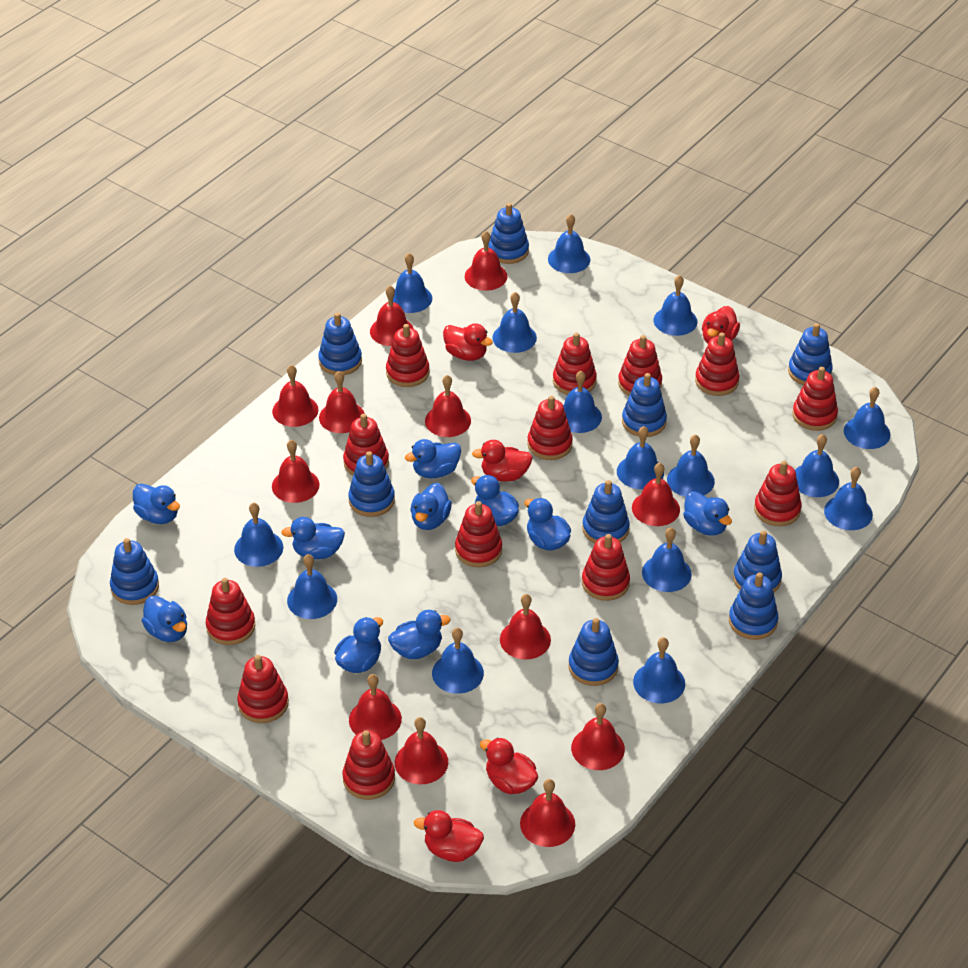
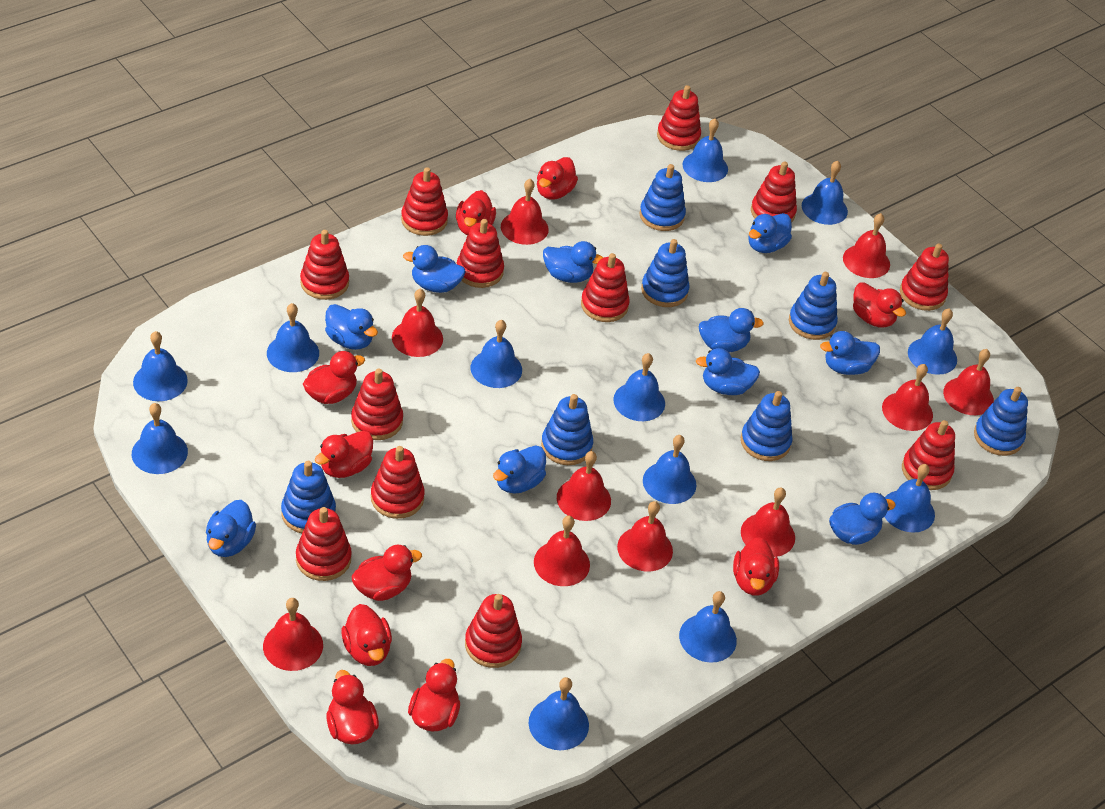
blue bell: 15 -> 12
blue stacking toy: 10 -> 7
red bell: 12 -> 10
red duck: 5 -> 10
red stacking toy: 13 -> 12

